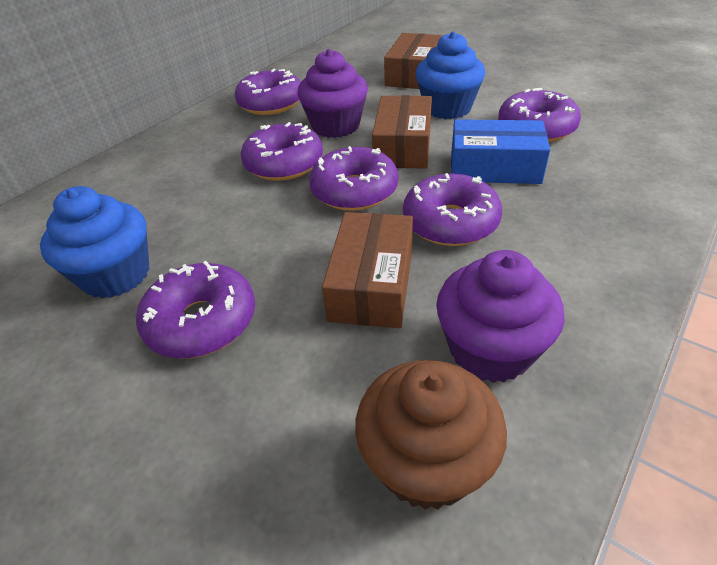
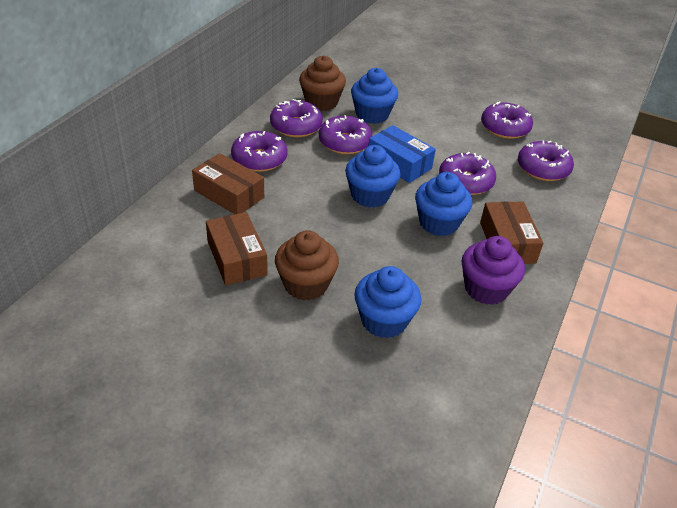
blue cupcake: 2 -> 4
brown cupcake: 1 -> 2
purple cupcake: 2 -> 1

